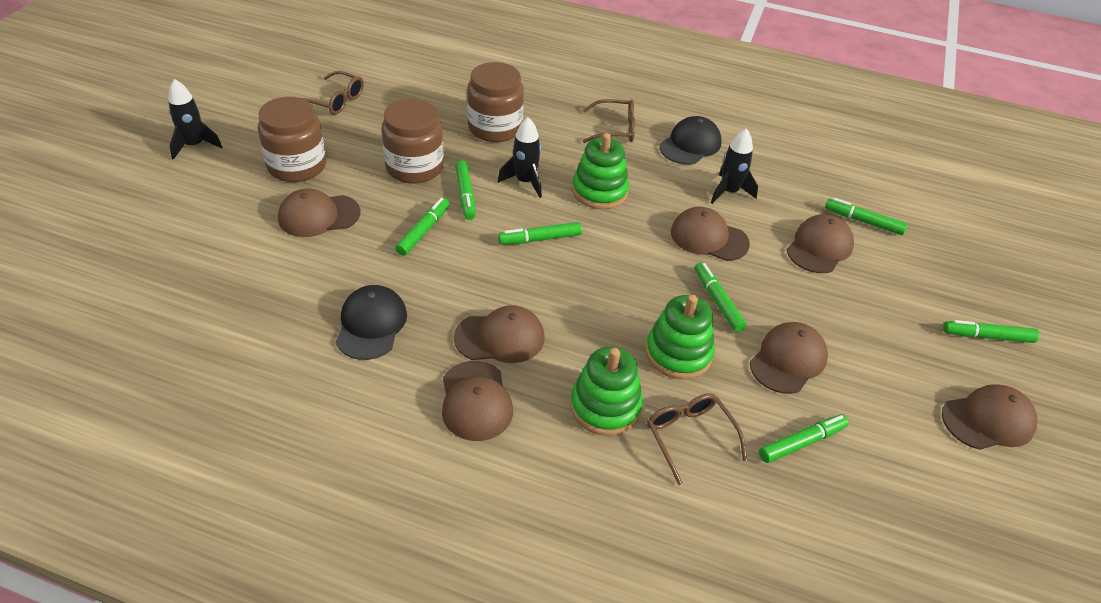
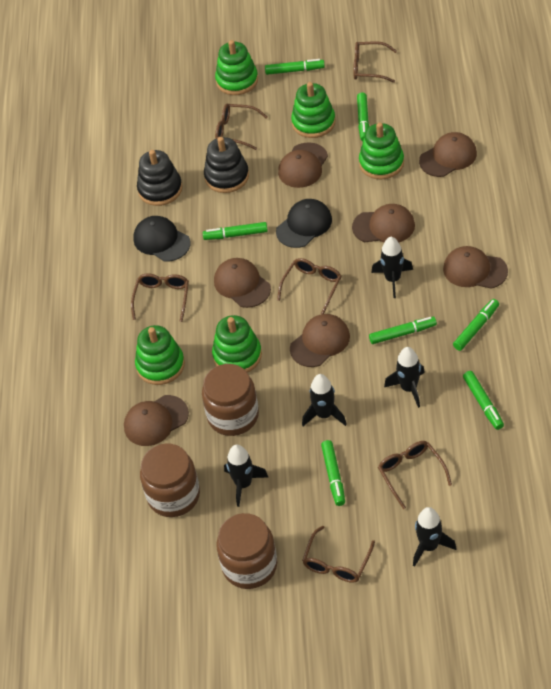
black rocket: 3 -> 5
black stacking toy: 0 -> 2
brown glasses: 3 -> 6
green stacking toy: 3 -> 5

